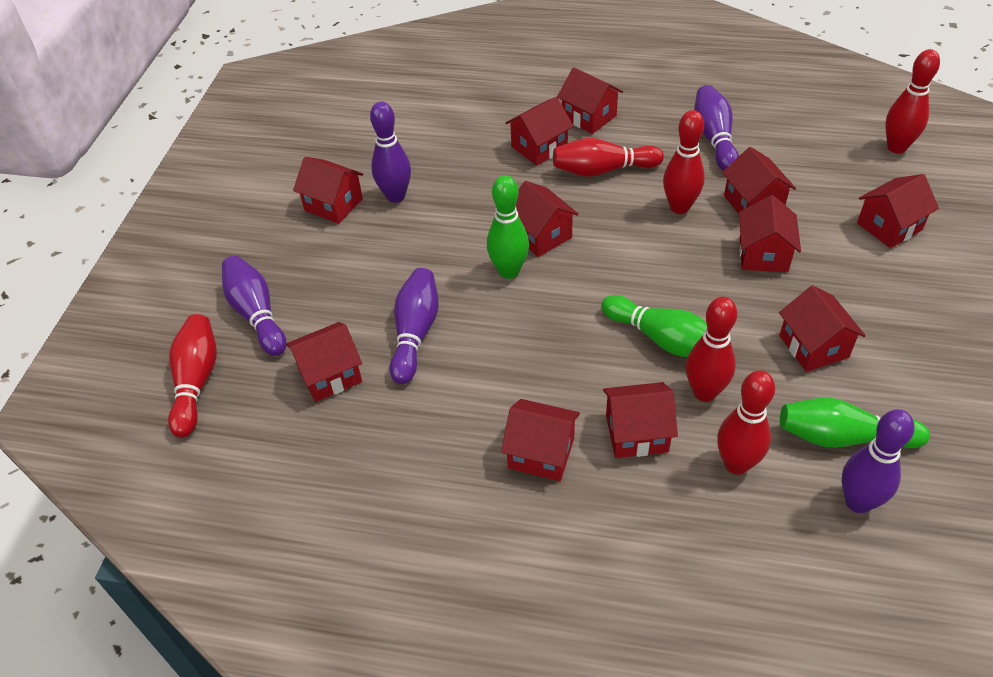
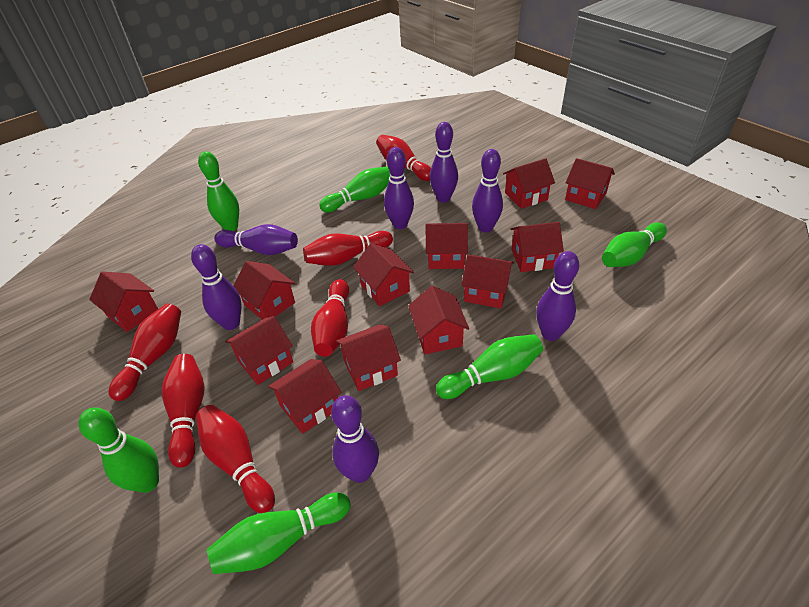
green bowling pin: 3 -> 6
purple bowling pin: 5 -> 7
red house: 11 -> 12

